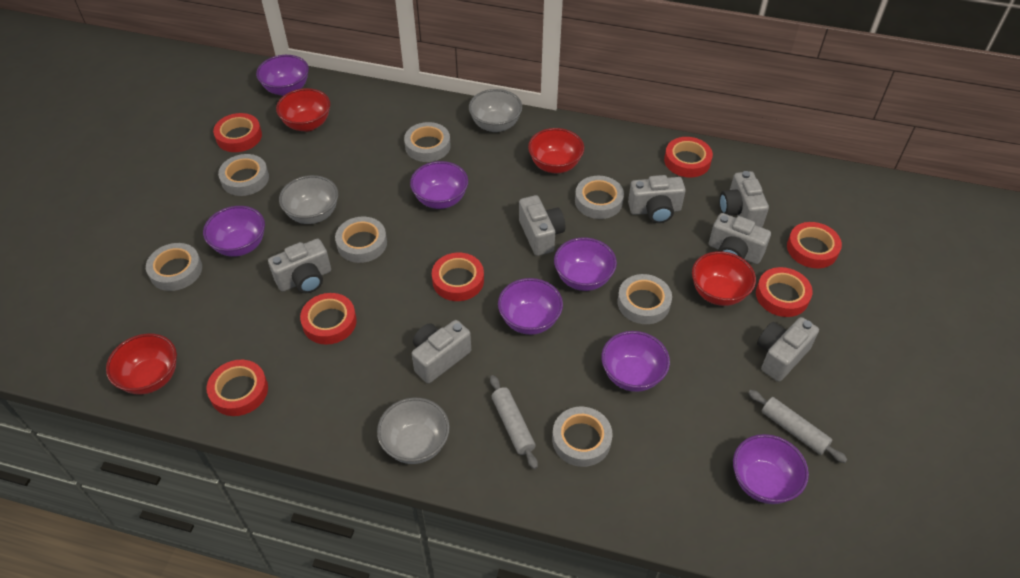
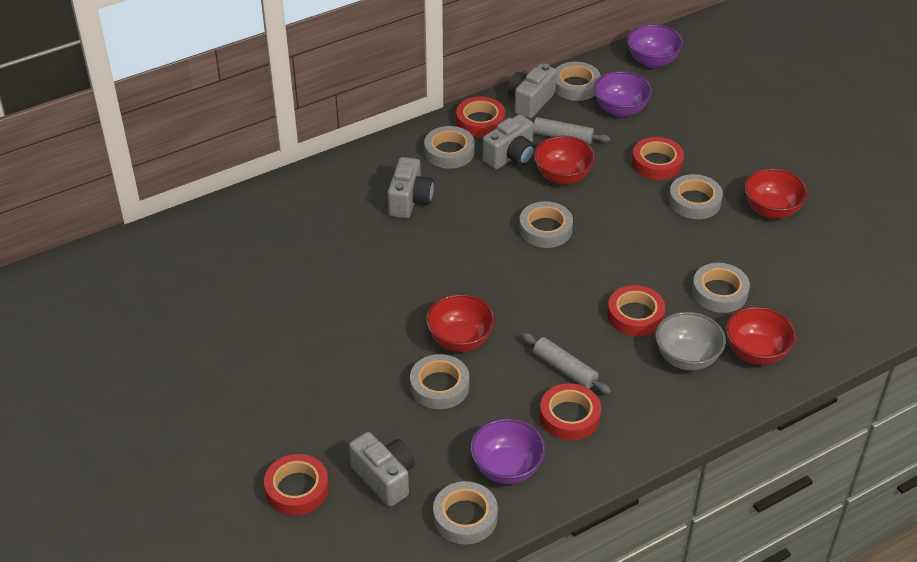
grey bowl: 3 -> 1
grey camera: 7 -> 4
purple bowl: 7 -> 3
red tape: 7 -> 5

